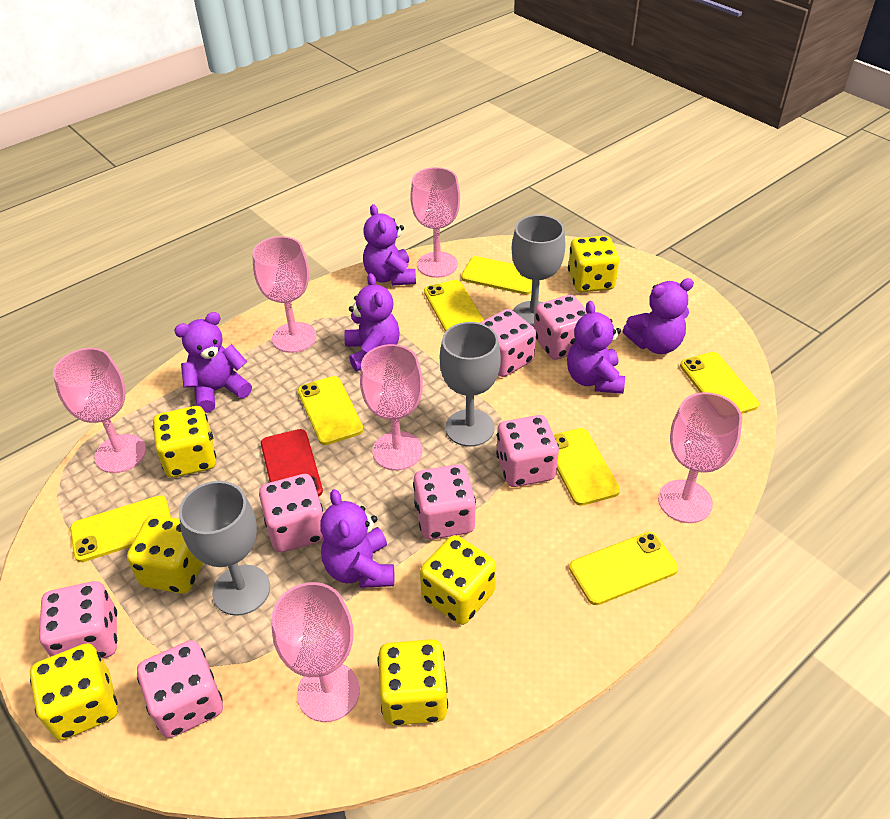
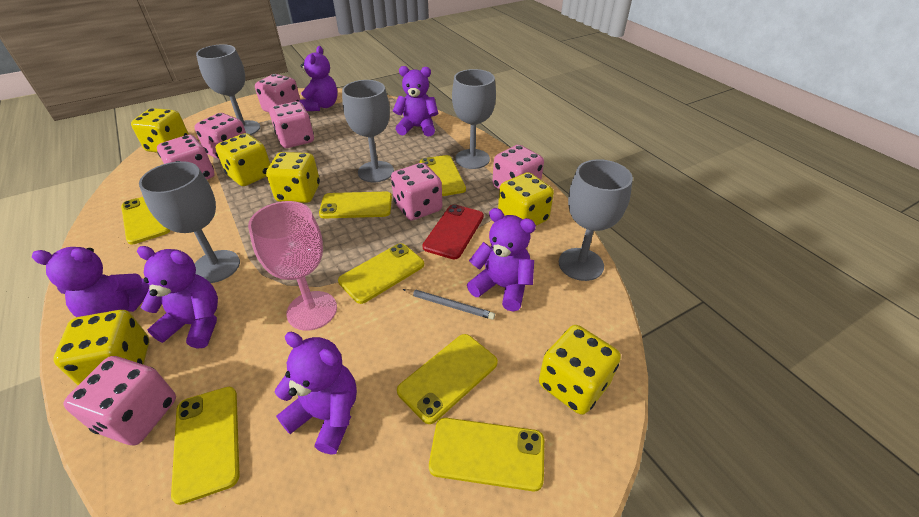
grey goblet: 3 -> 5
grey pencil: 0 -> 1
pink goblet: 6 -> 1

